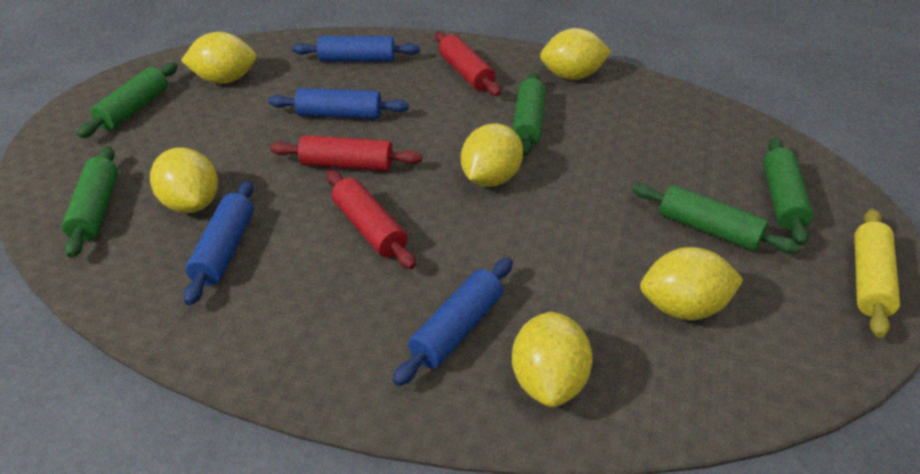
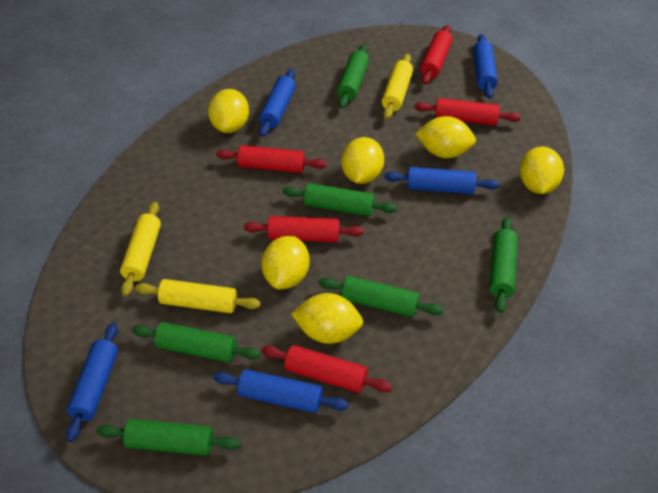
blue rolling pin: 4 -> 5
green rolling pin: 5 -> 6
red rolling pin: 3 -> 5
yellow rolling pin: 1 -> 3

